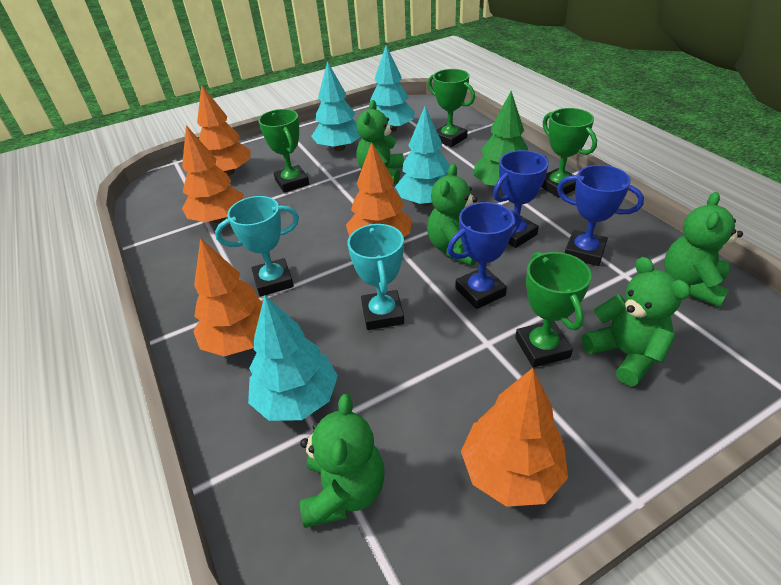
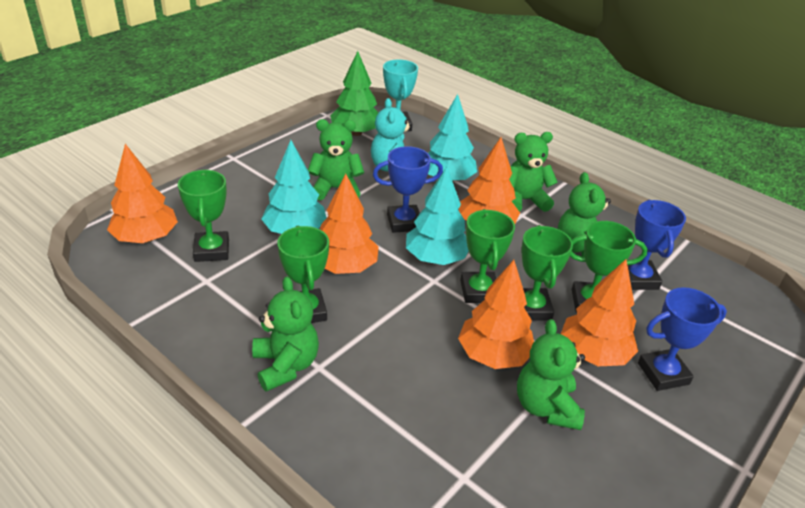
green trophy: 4 -> 5
turquoise teddy bear: 0 -> 1
turquoise tree: 4 -> 3
turquoise trophy: 2 -> 1

